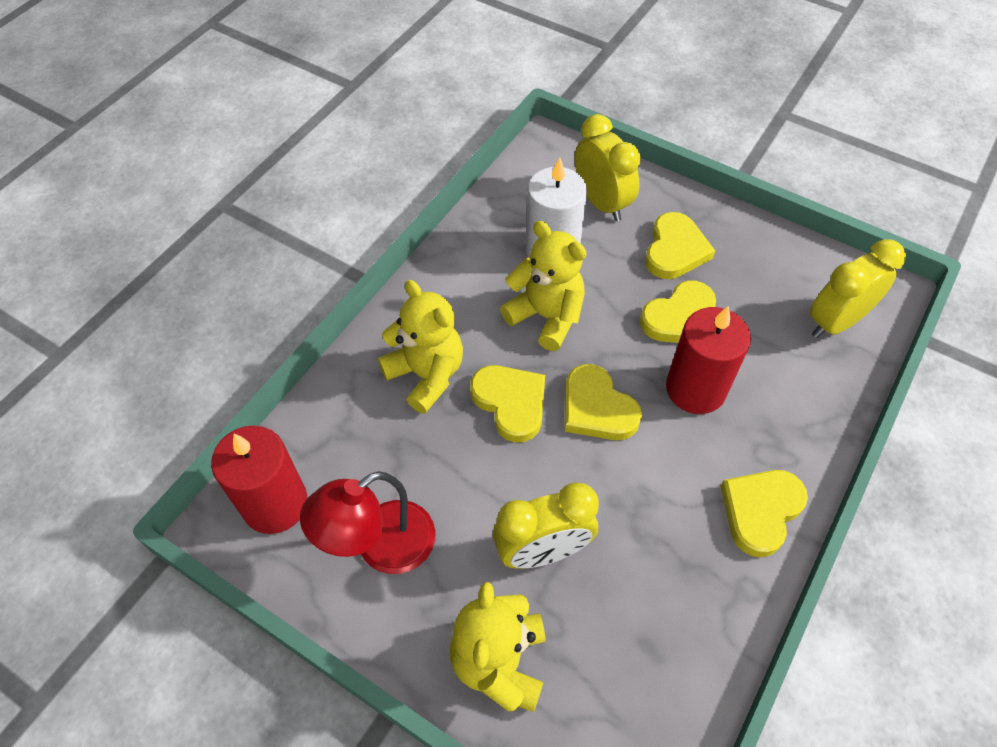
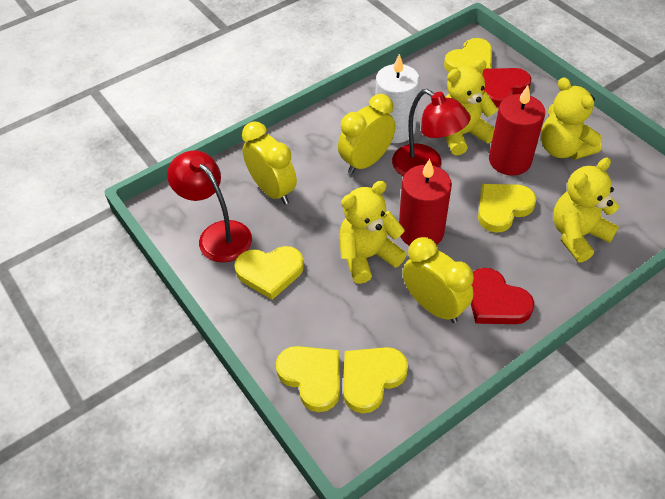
red heart: 0 -> 2
red lamp: 1 -> 2
yellow teddy bear: 3 -> 4

